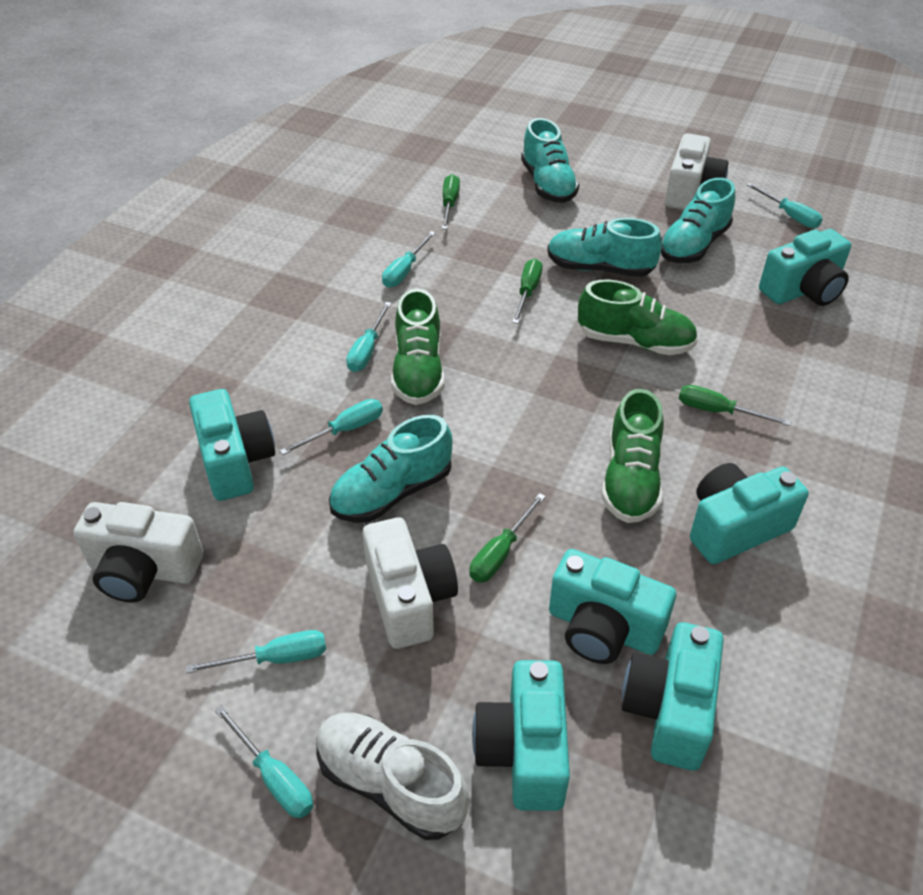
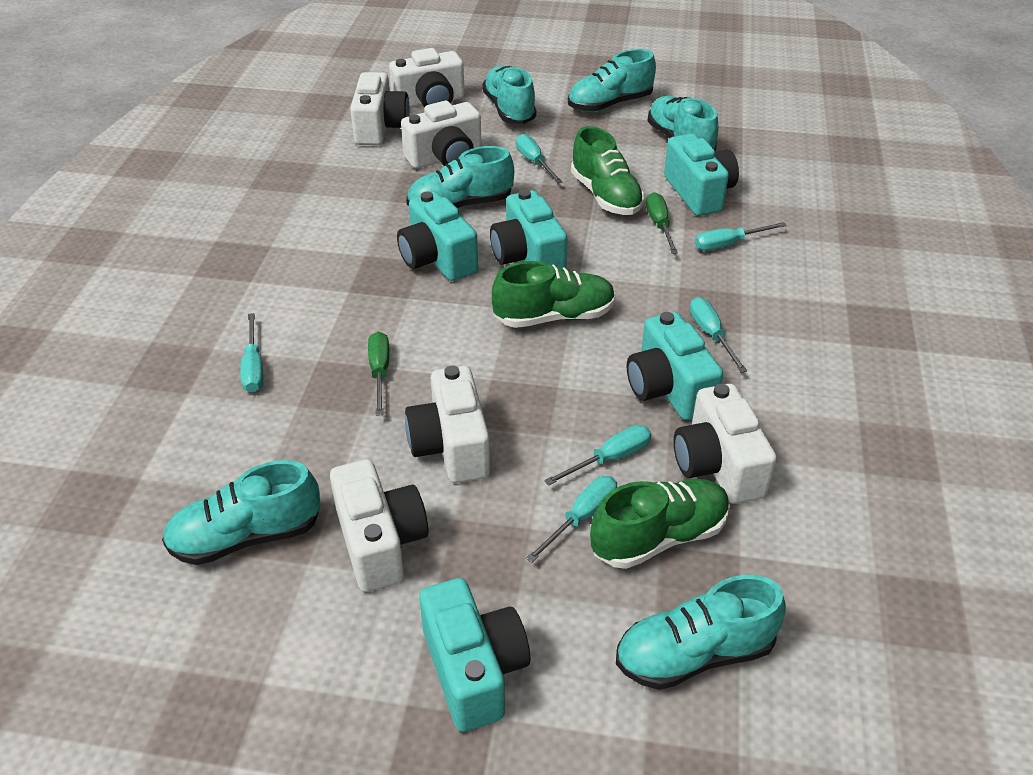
green screwdriver: 4 -> 2
turquoise camera: 6 -> 5
turquoise shoe: 4 -> 6
white camera: 3 -> 6
white shoe: 1 -> 0

